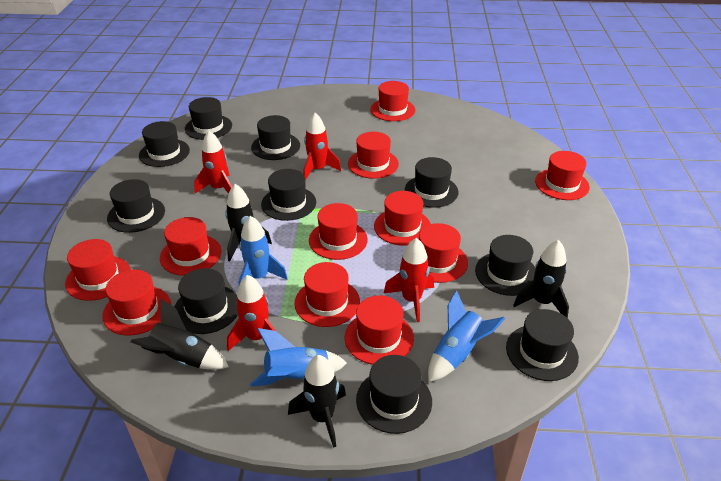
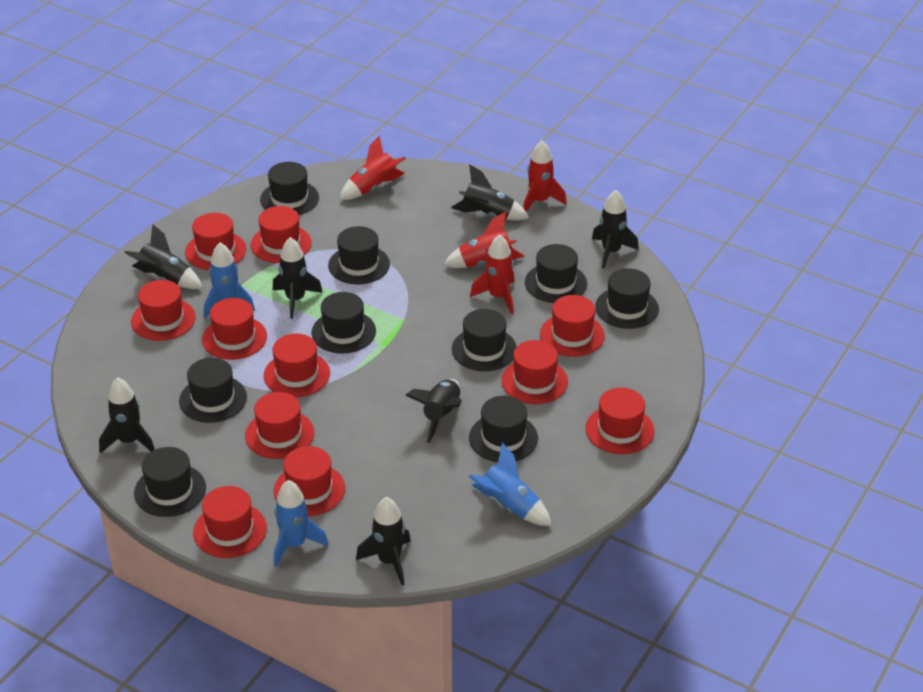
black hat: 10 -> 9
black rocket: 4 -> 7

